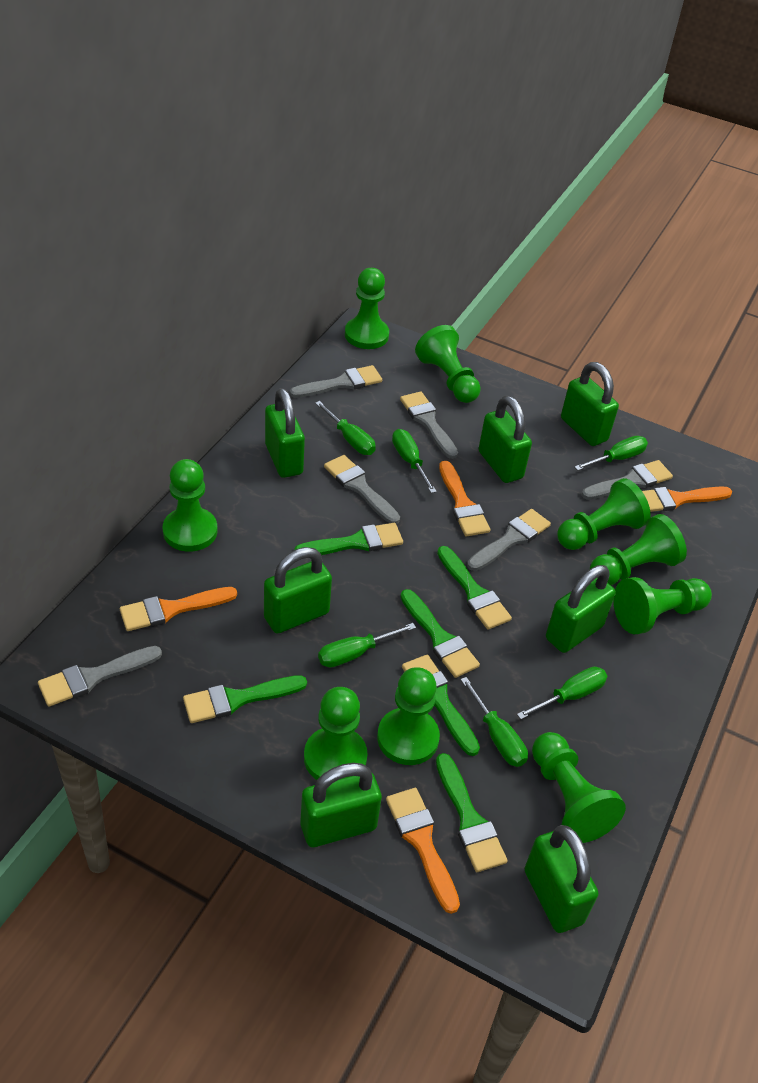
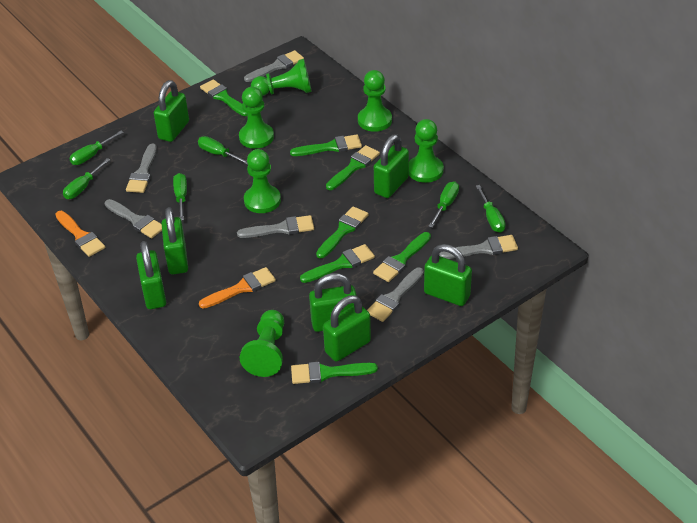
green brush: 6 -> 7
green pawn: 9 -> 6
orange brush: 4 -> 2

